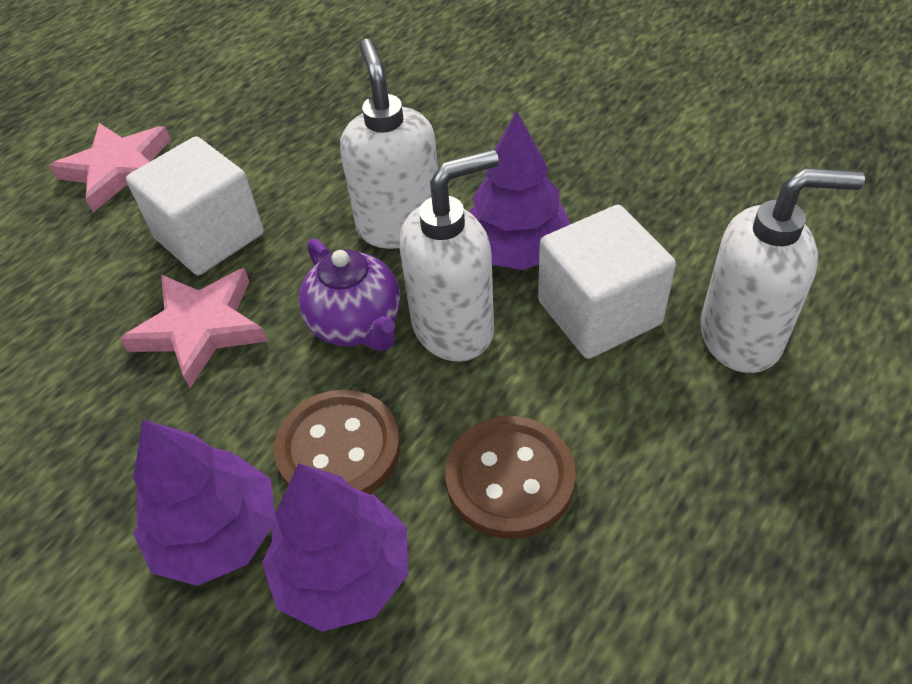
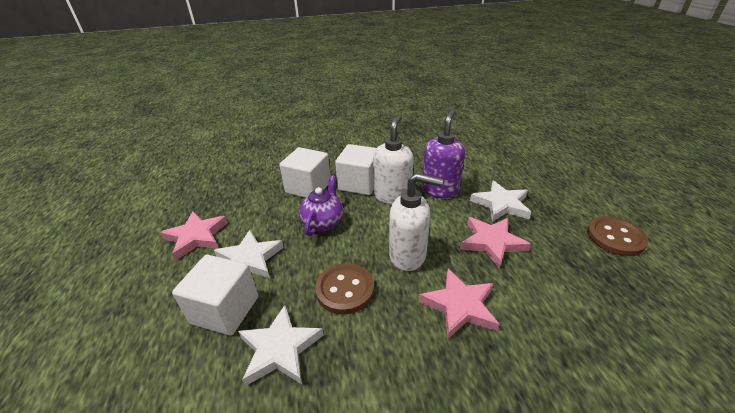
pink star: 2 -> 3
purple soap dispenser: 0 -> 1
purple tree: 3 -> 0
white cube: 2 -> 3
white soap dispenser: 3 -> 2
white star: 0 -> 3

